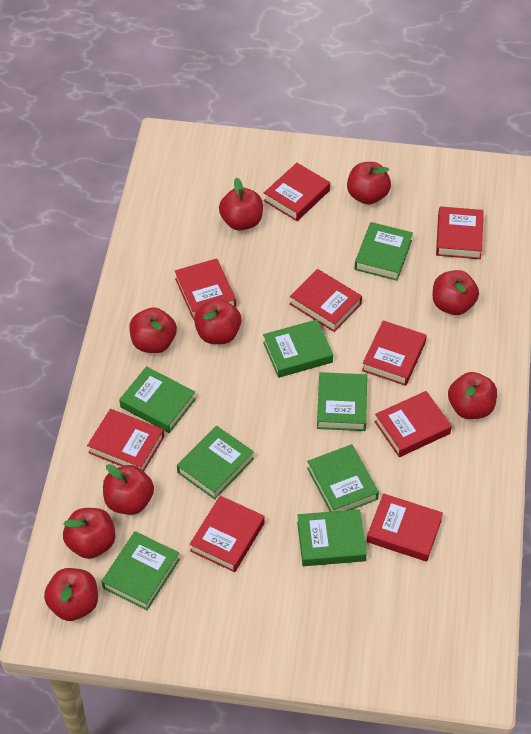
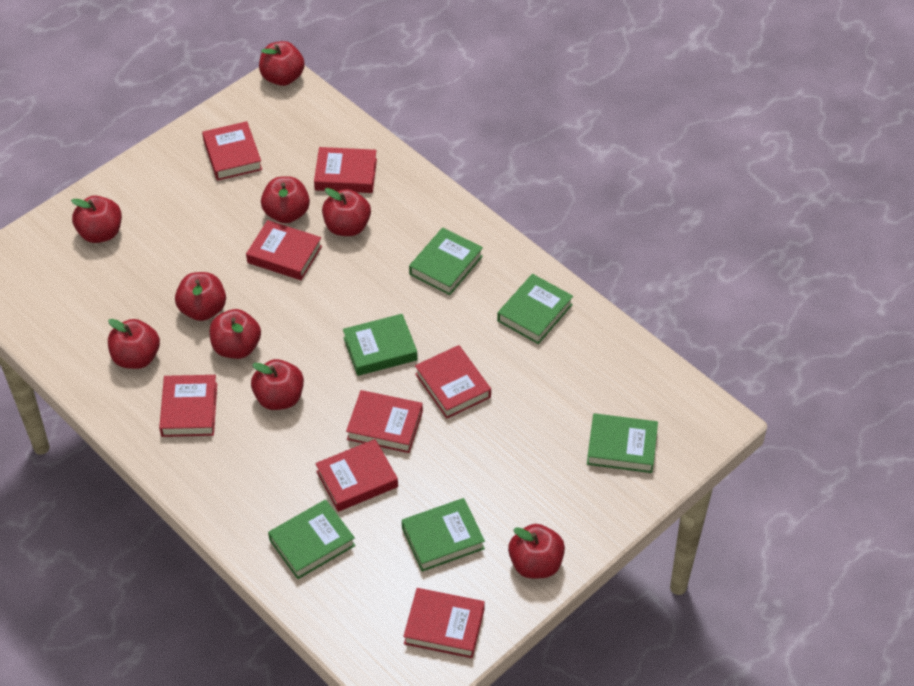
green book: 8 -> 6
red book: 9 -> 8

